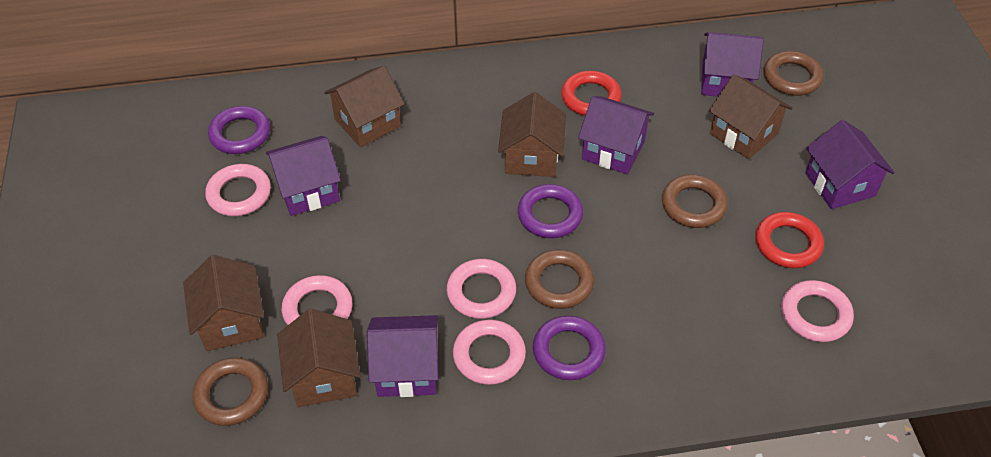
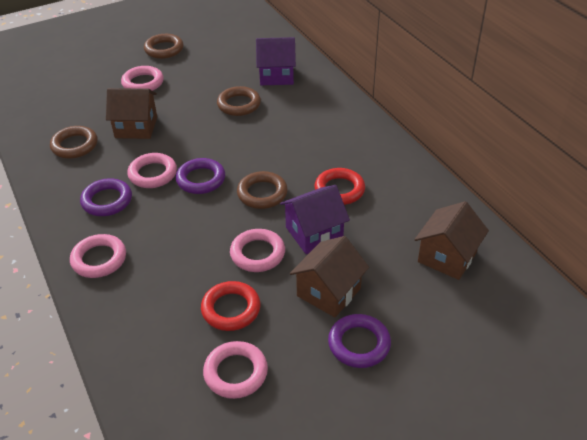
brown house: 5 -> 3
purple house: 5 -> 2

